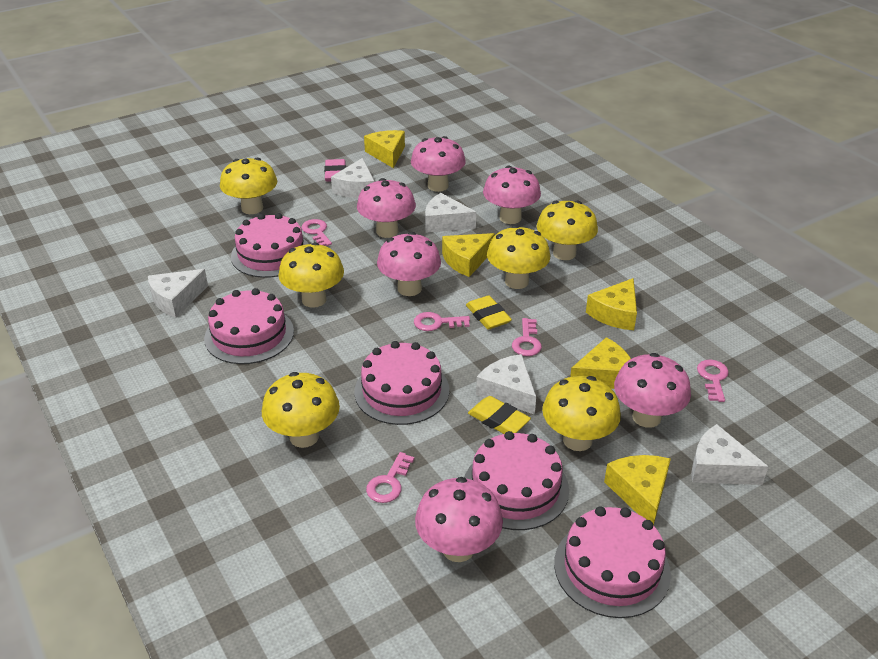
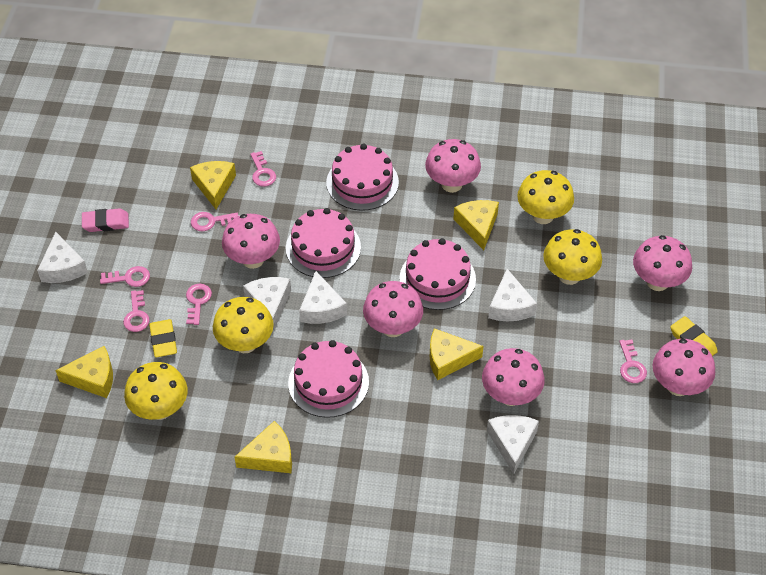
pink cake: 5 -> 4
pink key: 5 -> 6
yellow mushroom: 6 -> 4

